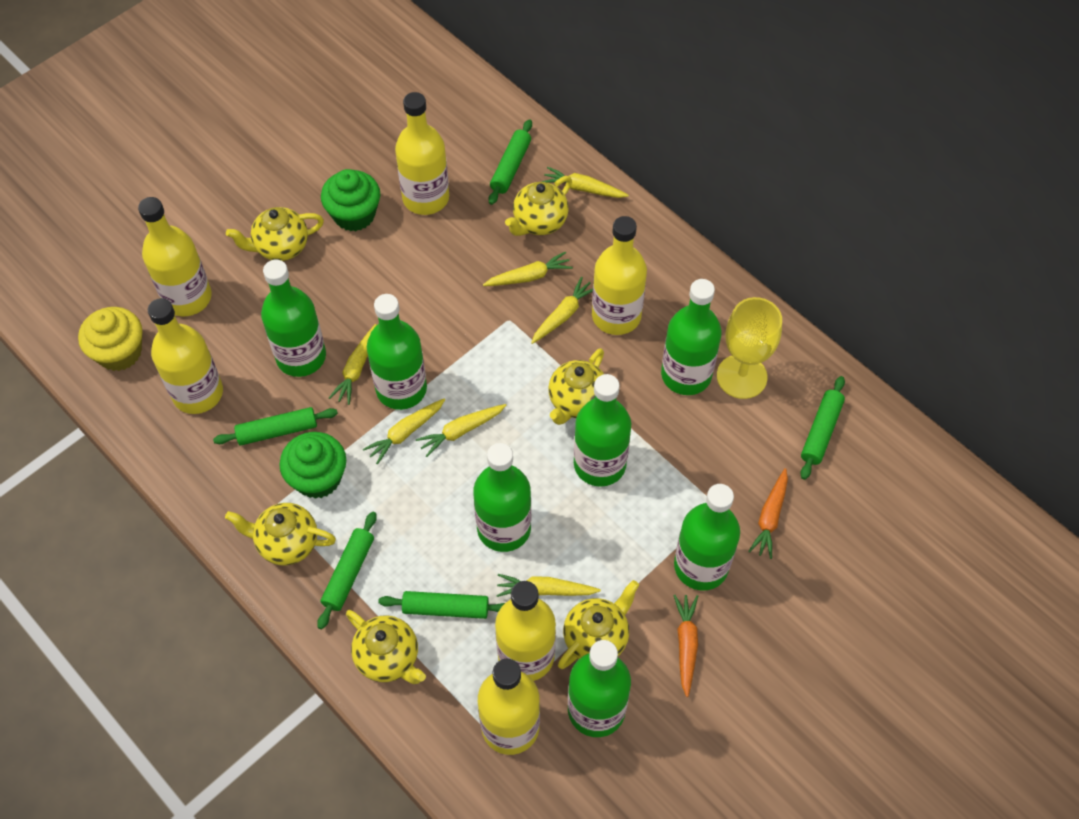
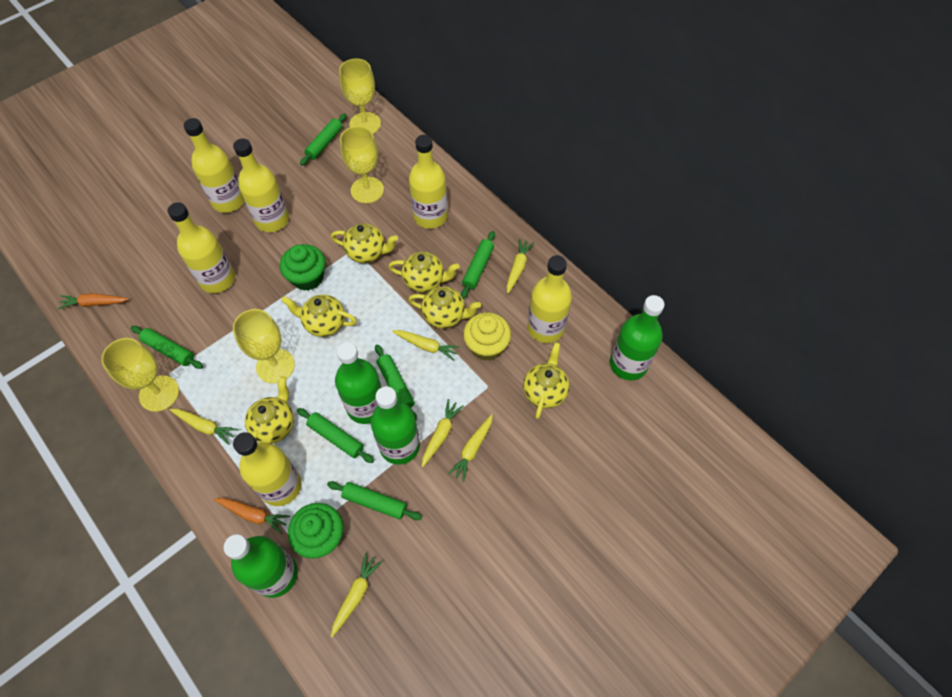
green bottle: 7 -> 4
green rolling pin: 5 -> 6
yellow carrot: 7 -> 6
yellow goblet: 1 -> 4

